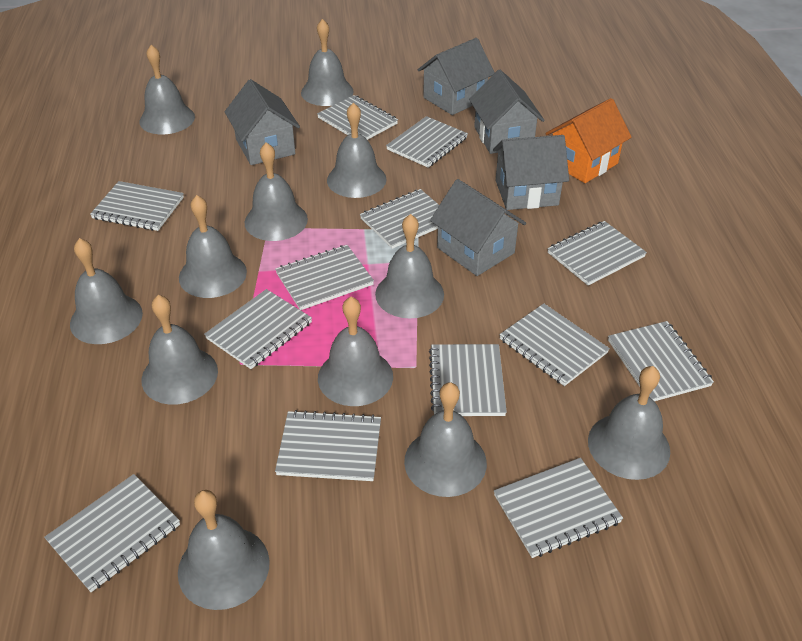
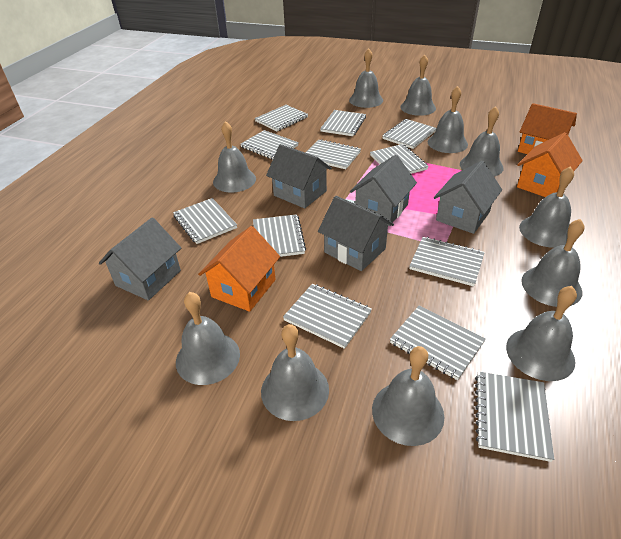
grey bell: 12 -> 11
grey notebook: 13 -> 12
orange house: 1 -> 3

